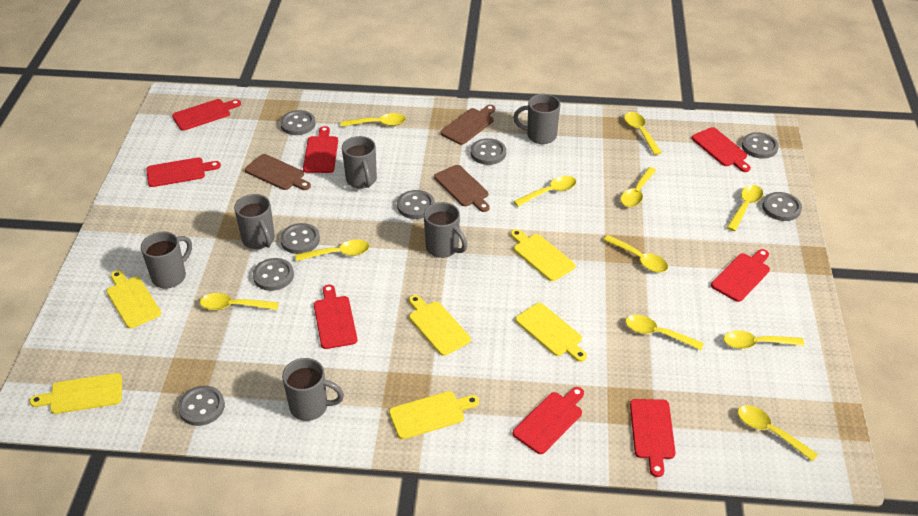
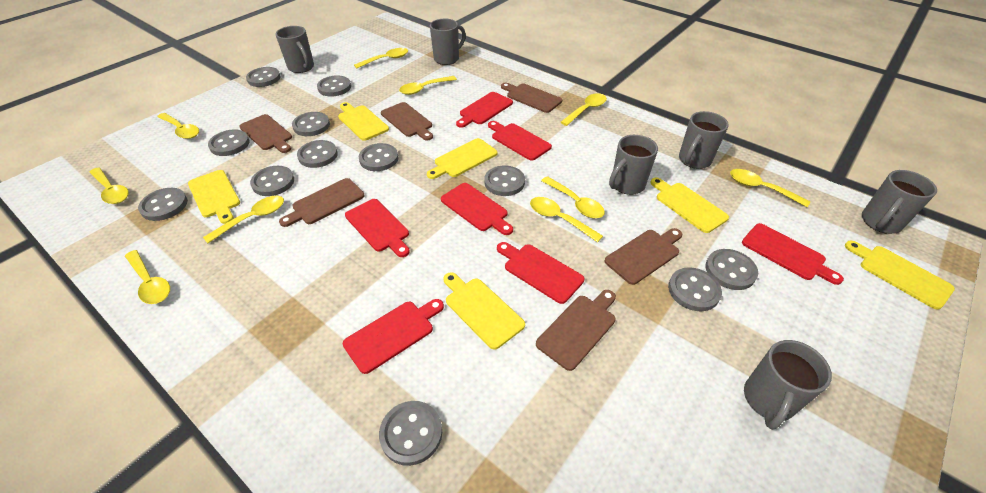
brown cutting board: 3 -> 6
grey button: 8 -> 12
red cutting board: 8 -> 7
yellow spoon: 11 -> 10

